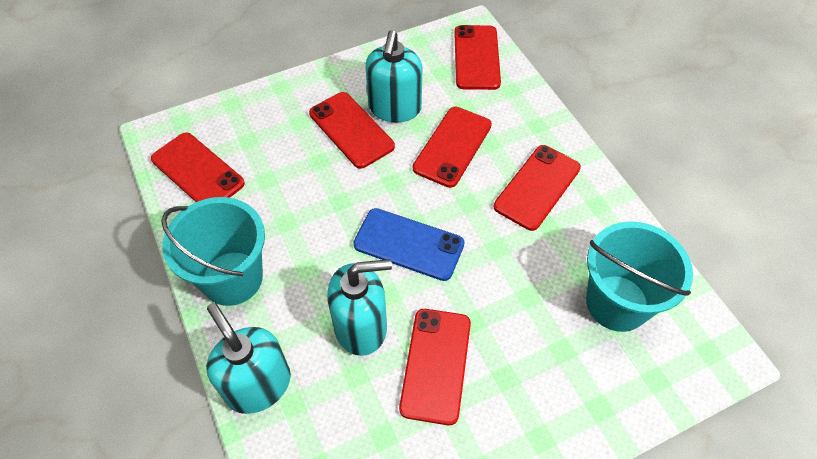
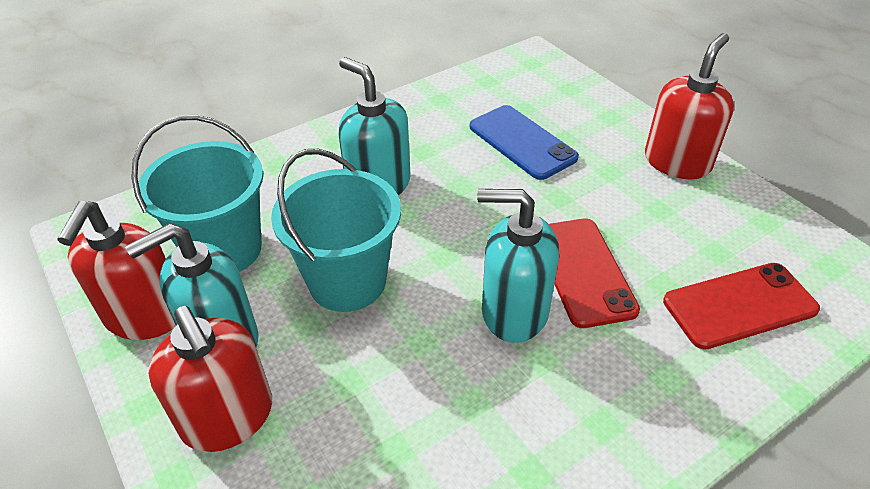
red phone: 6 -> 2
red soap dispenser: 0 -> 3

